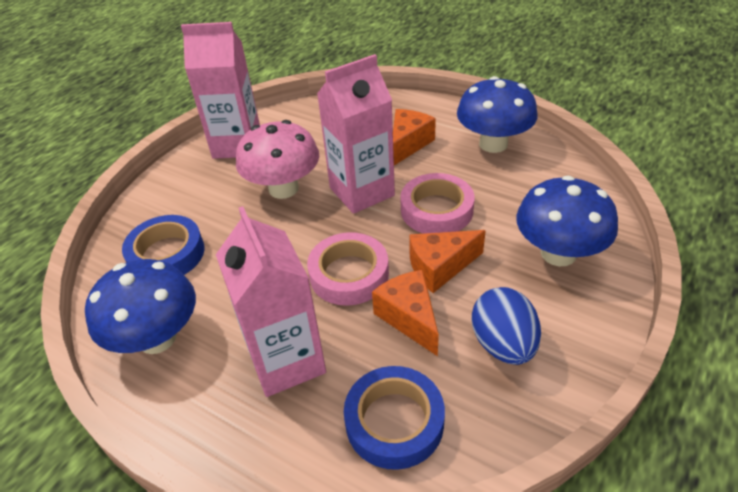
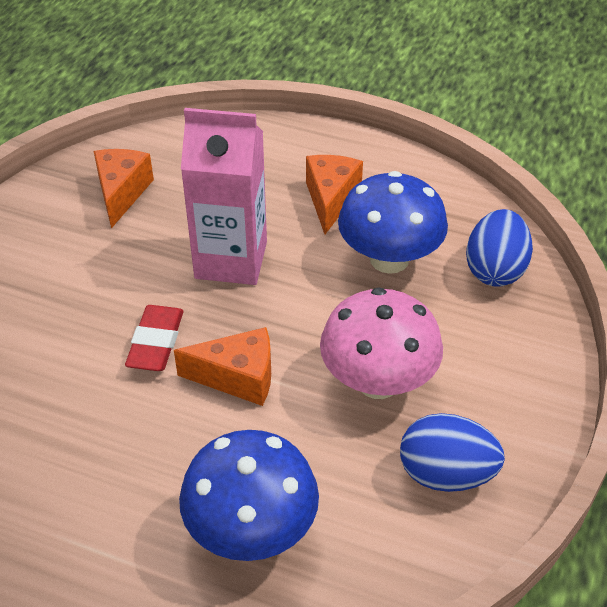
blue egg: 1 -> 2
blue mushroom: 3 -> 2
blue tape: 2 -> 0
pink carton: 3 -> 1
pink tape: 2 -> 0
red eraser: 0 -> 1

